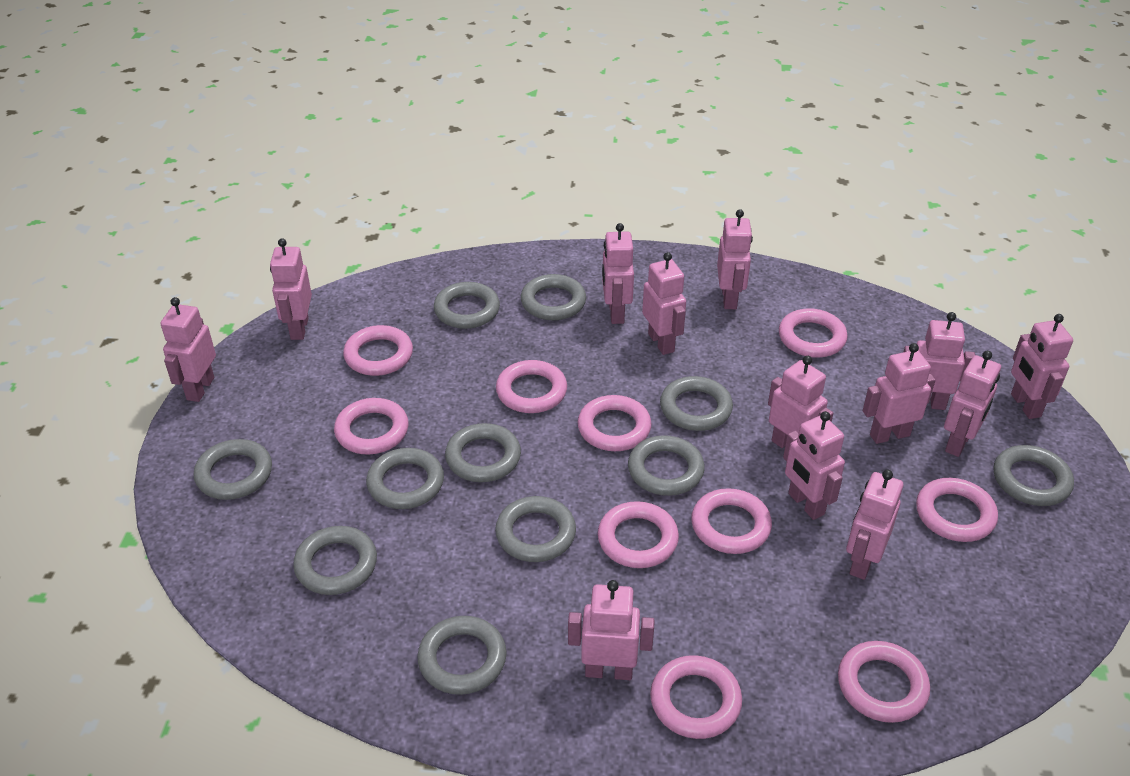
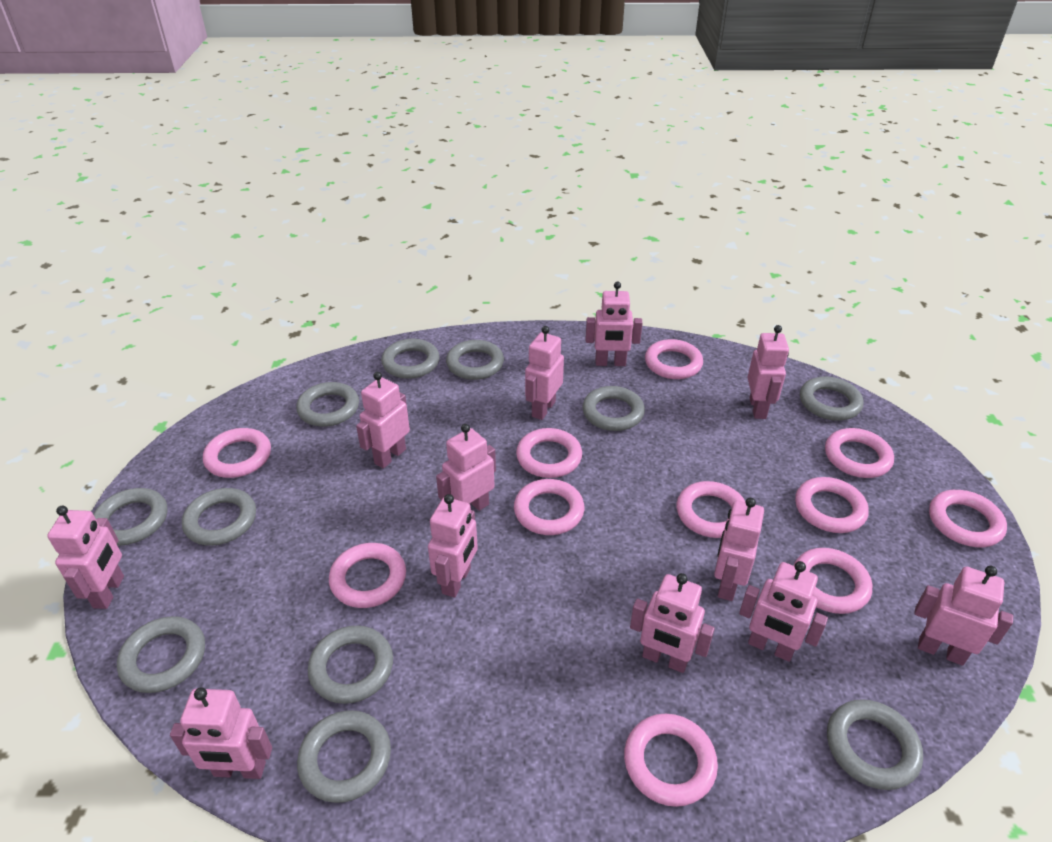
pink ring: 10 -> 11
pink robot: 13 -> 12

